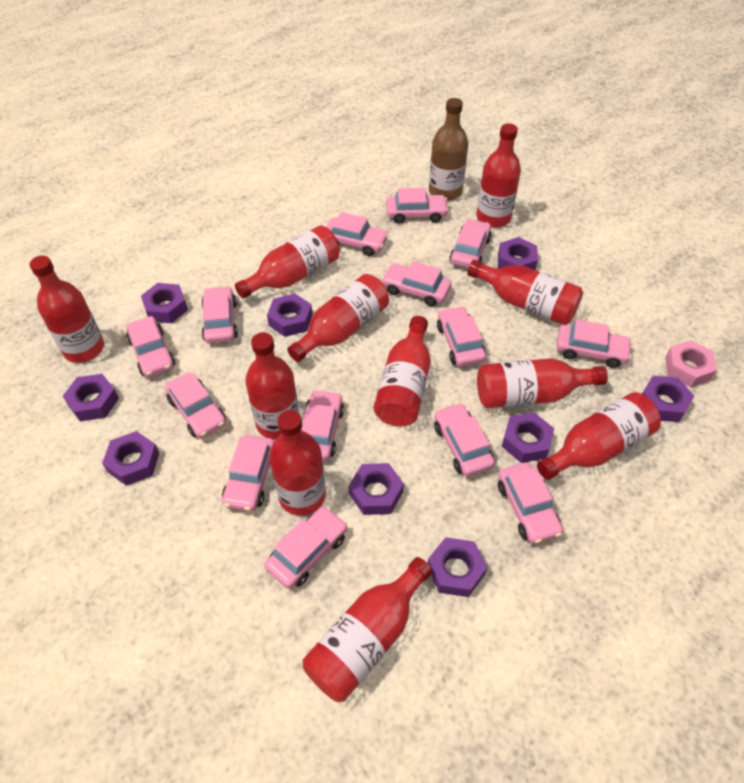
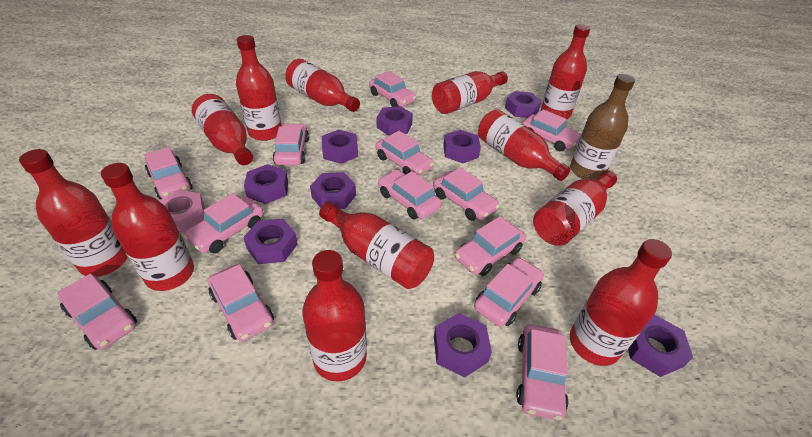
pink car: 14 -> 13
red bottle: 11 -> 12

